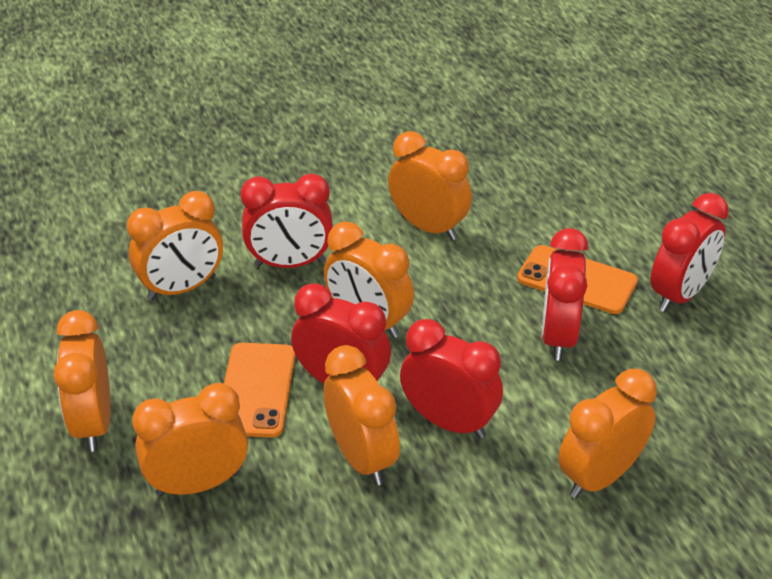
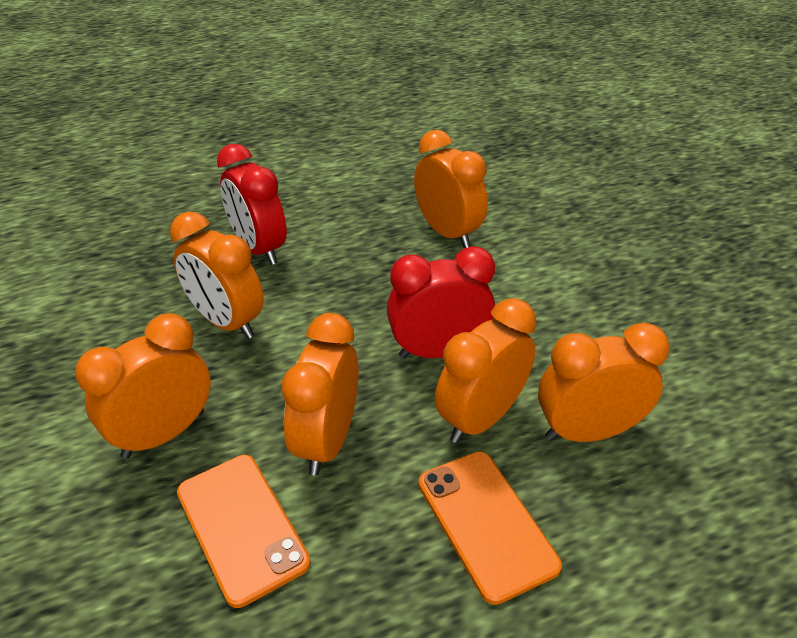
orange clock: 7 -> 6
red clock: 5 -> 2

